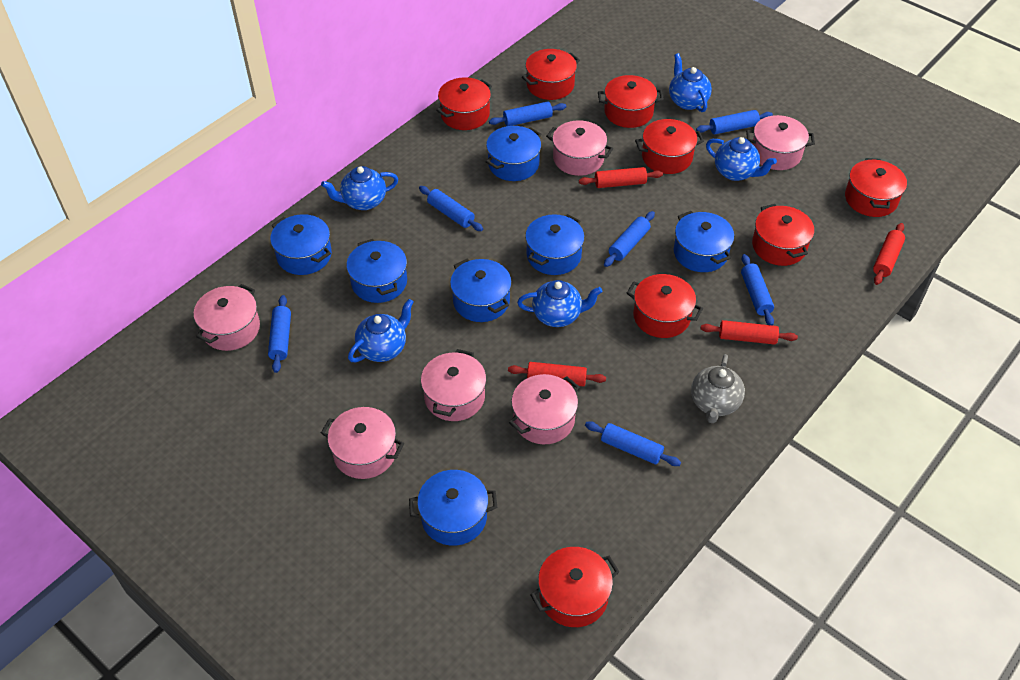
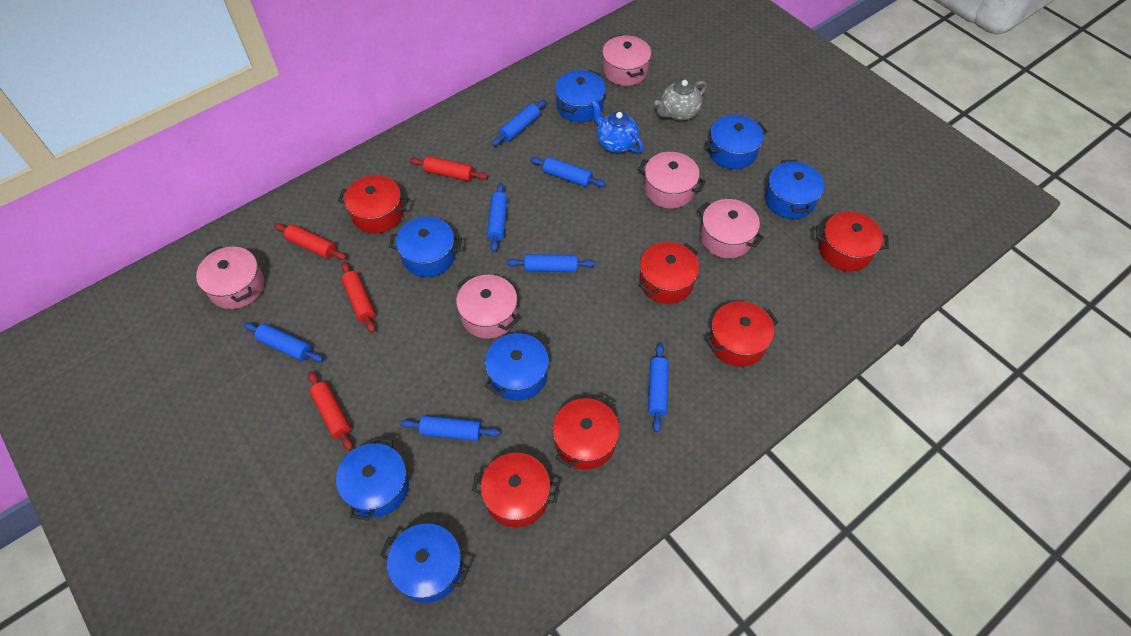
blue teapot: 5 -> 1
pink pot: 6 -> 5
red pot: 8 -> 6

